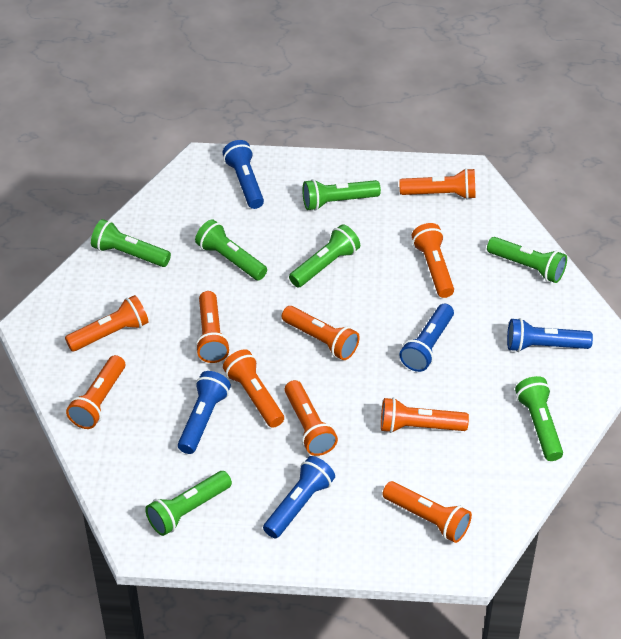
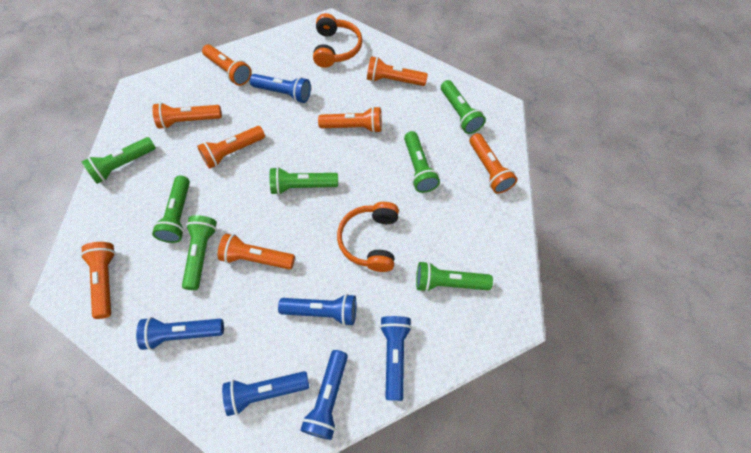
blue flashlight: 5 -> 6
orange flashlight: 10 -> 8
orange headphones: 0 -> 2

